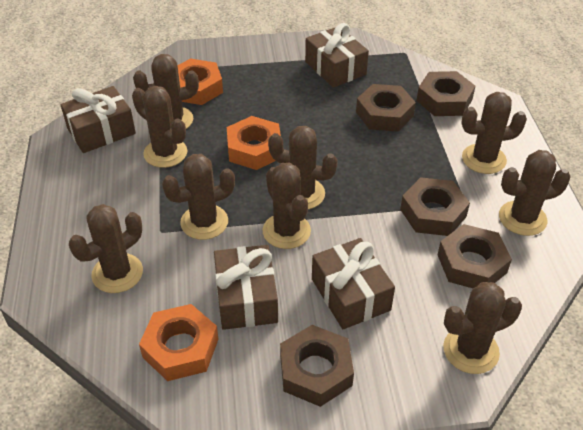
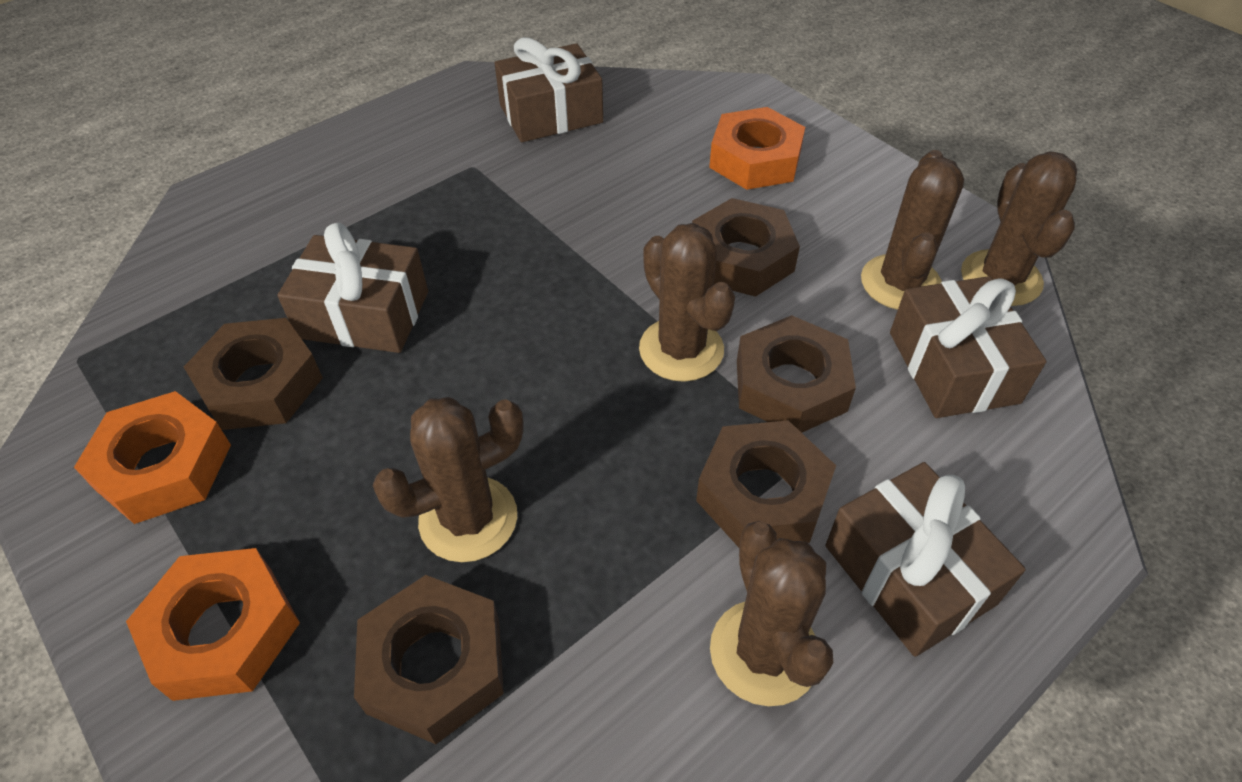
brown cactus: 9 -> 5

